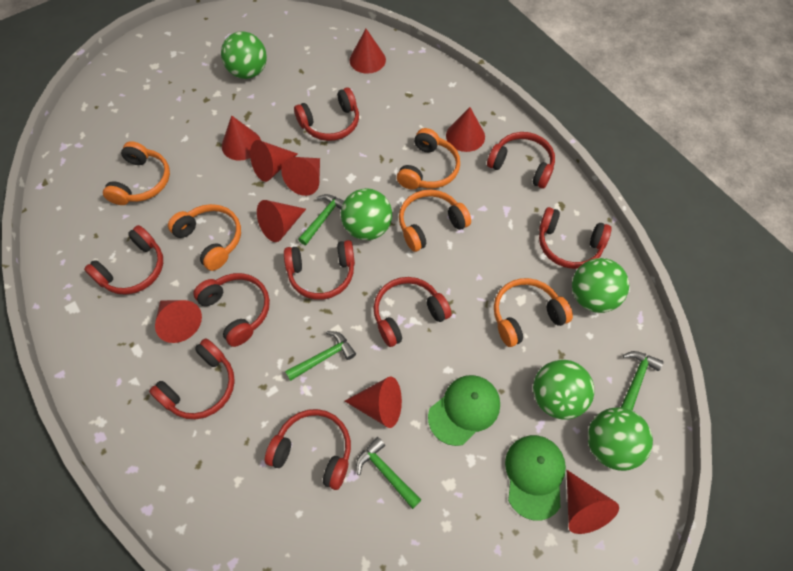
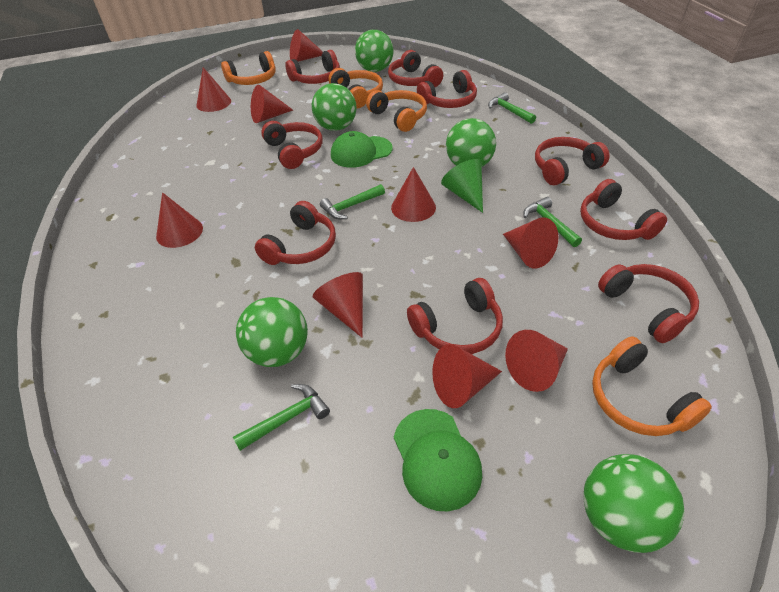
green cone: 0 -> 1
orange headphones: 5 -> 4

